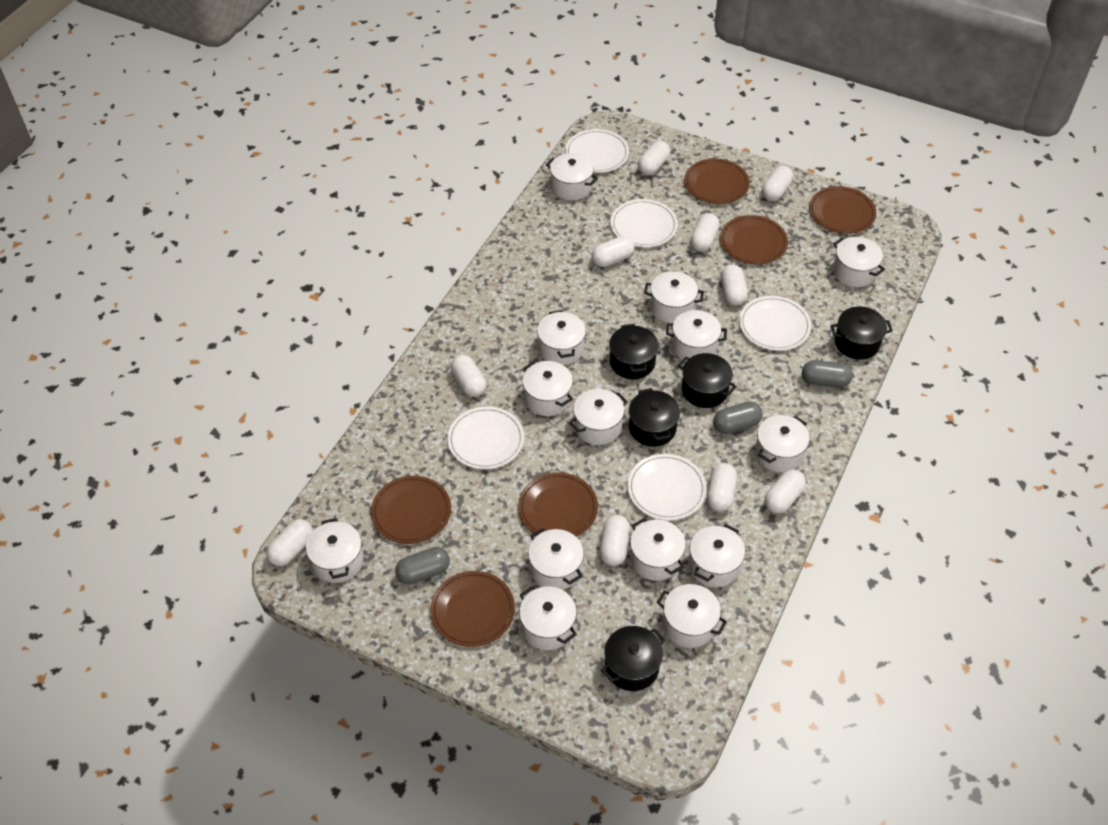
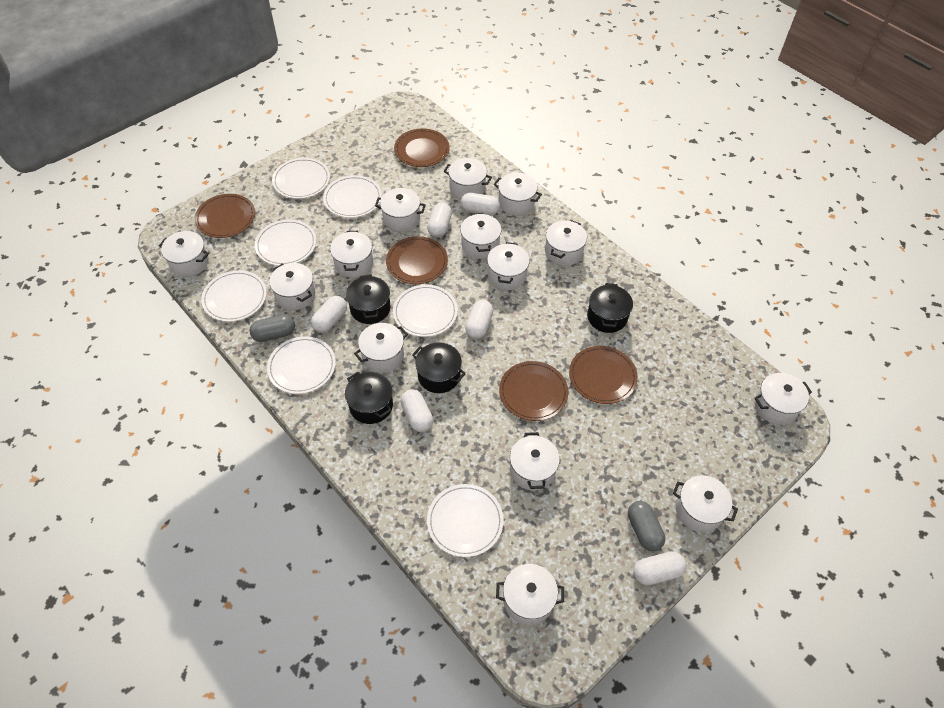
black pot: 5 -> 4
brown plate: 6 -> 5
grey capsule: 3 -> 2
white capsule: 10 -> 6
white plate: 5 -> 7

